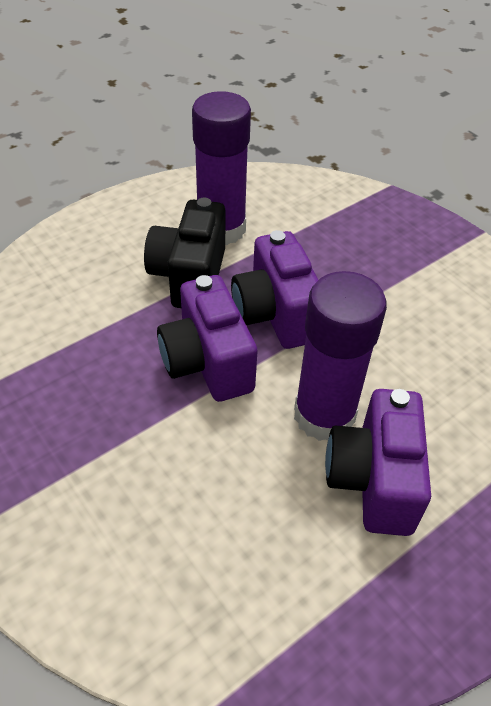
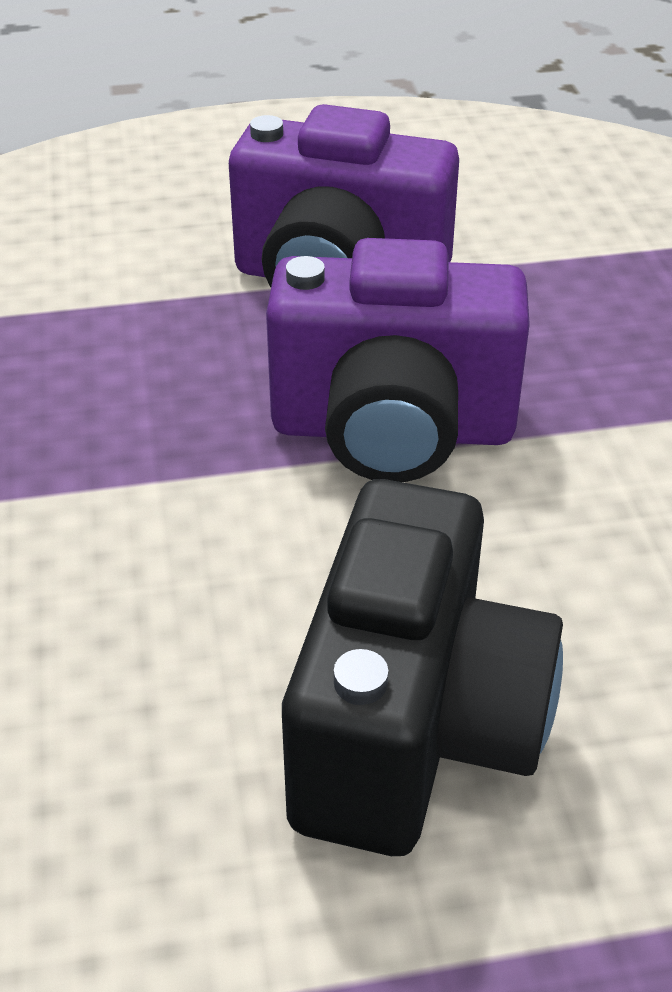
purple camera: 3 -> 2
purple glue stick: 2 -> 0

